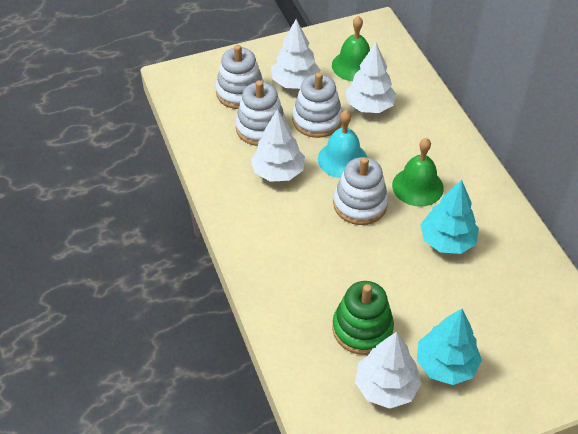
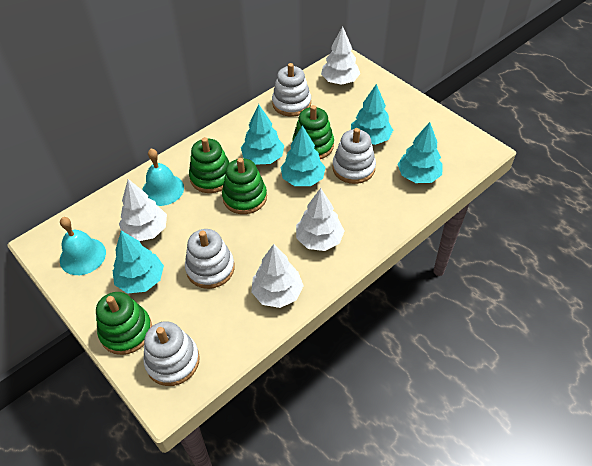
green bell: 2 -> 0
green stacking toy: 1 -> 4
turquoise bell: 1 -> 2
turquoise tree: 2 -> 5

